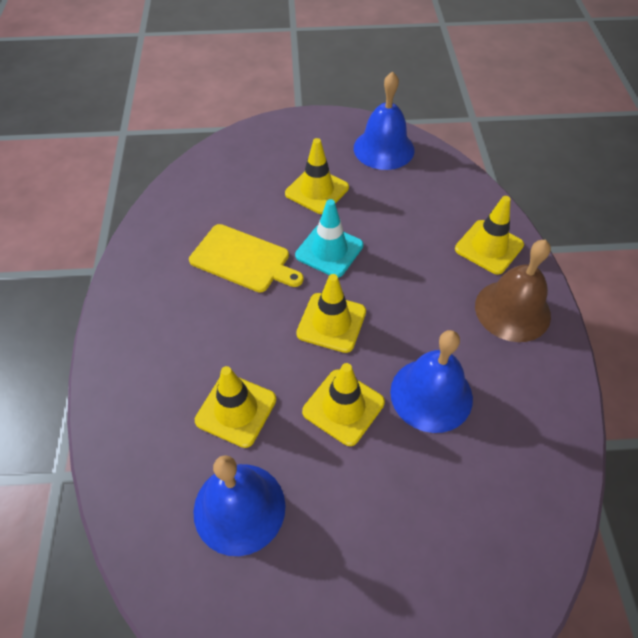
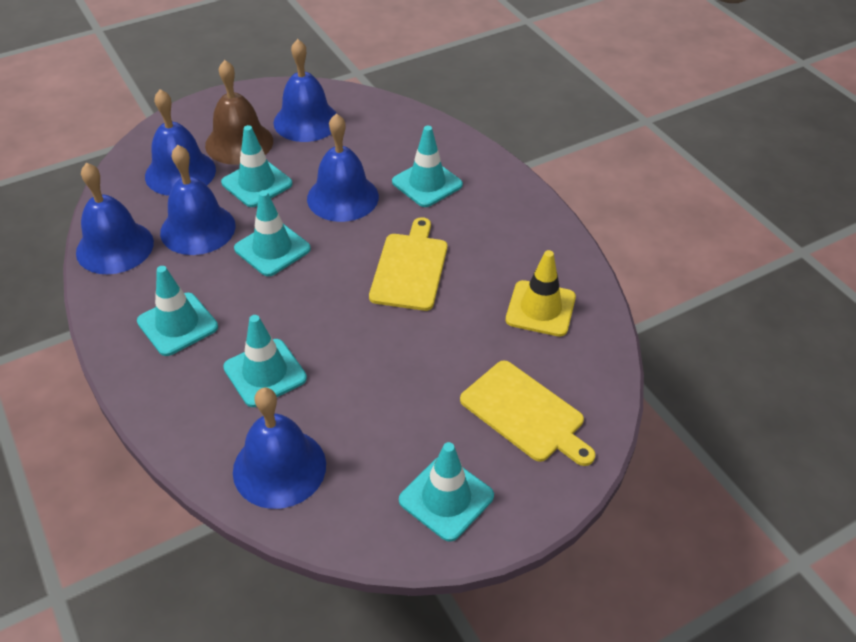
blue bell: 3 -> 6
turquoise traffic cone: 1 -> 6
yellow cutting board: 1 -> 2
yellow traffic cone: 5 -> 1

